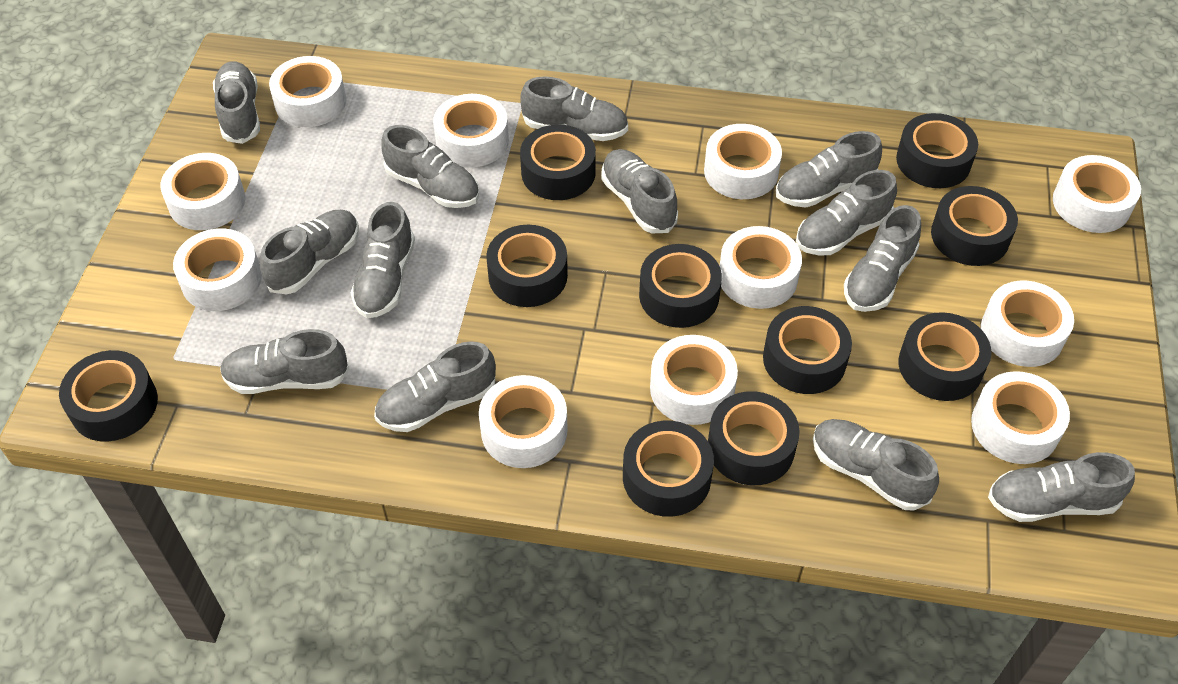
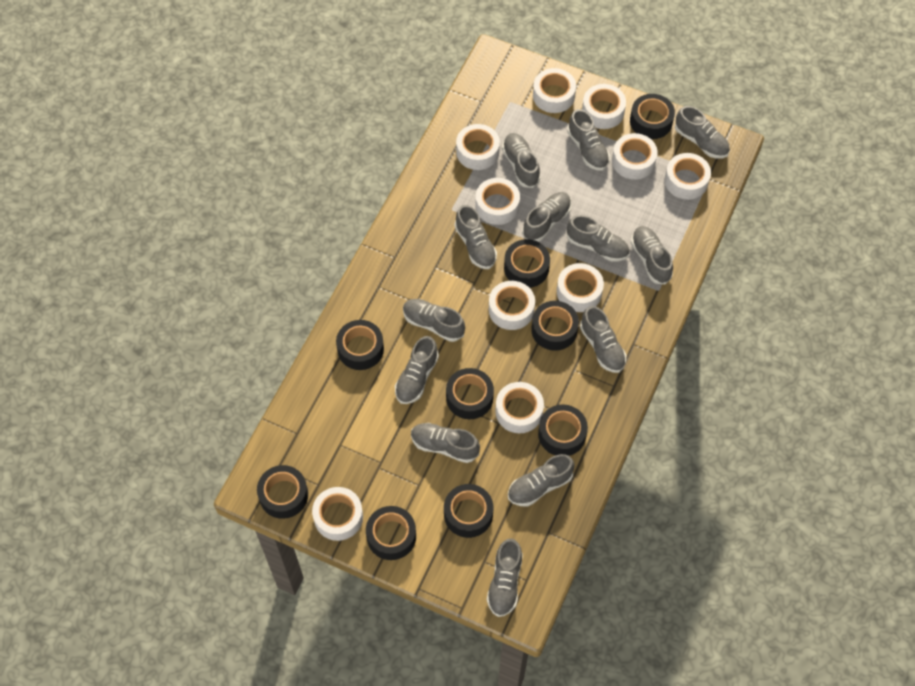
black tape: 10 -> 9
white tape: 11 -> 10

